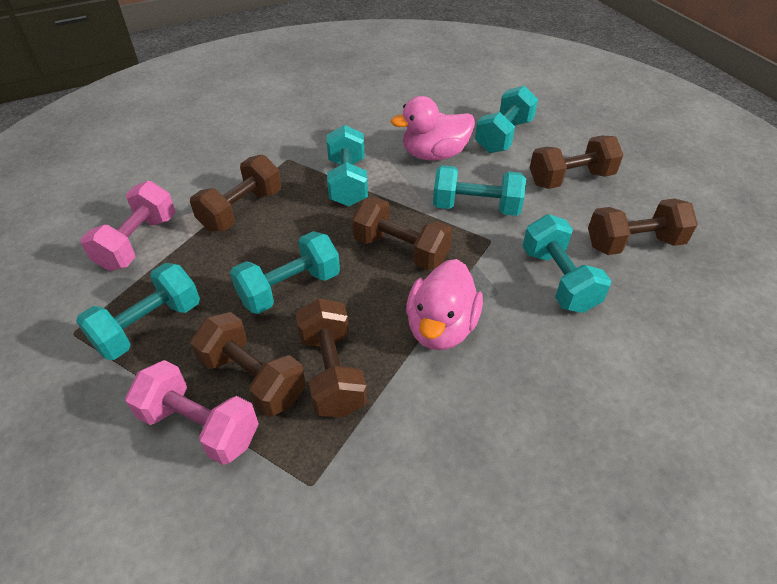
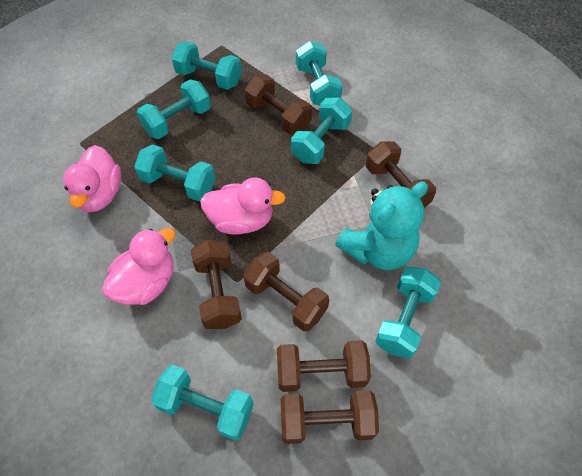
pink duck: 2 -> 3
pink dumbbell: 2 -> 0
turquoise dumbbell: 6 -> 7
turquoise teddy bear: 0 -> 1

